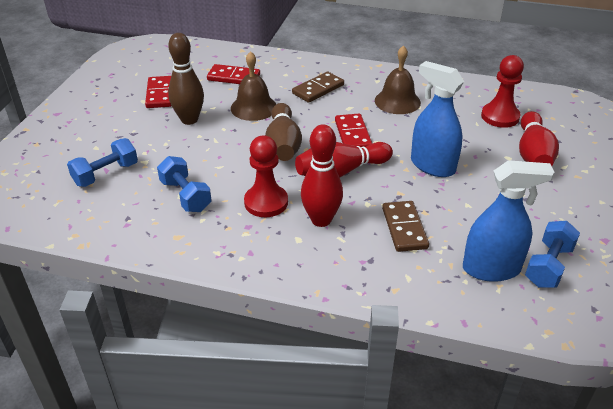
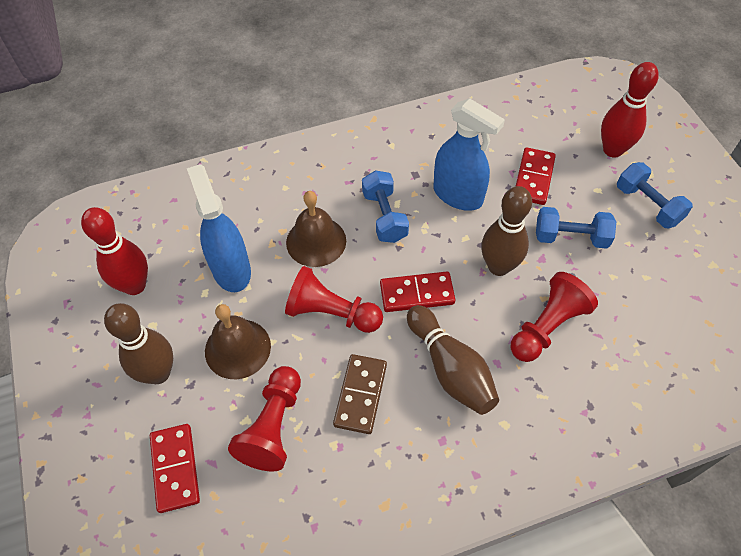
brown bowling pin: 2 -> 3
brown domino: 2 -> 1
red bowling pin: 3 -> 2
red pawn: 2 -> 3

